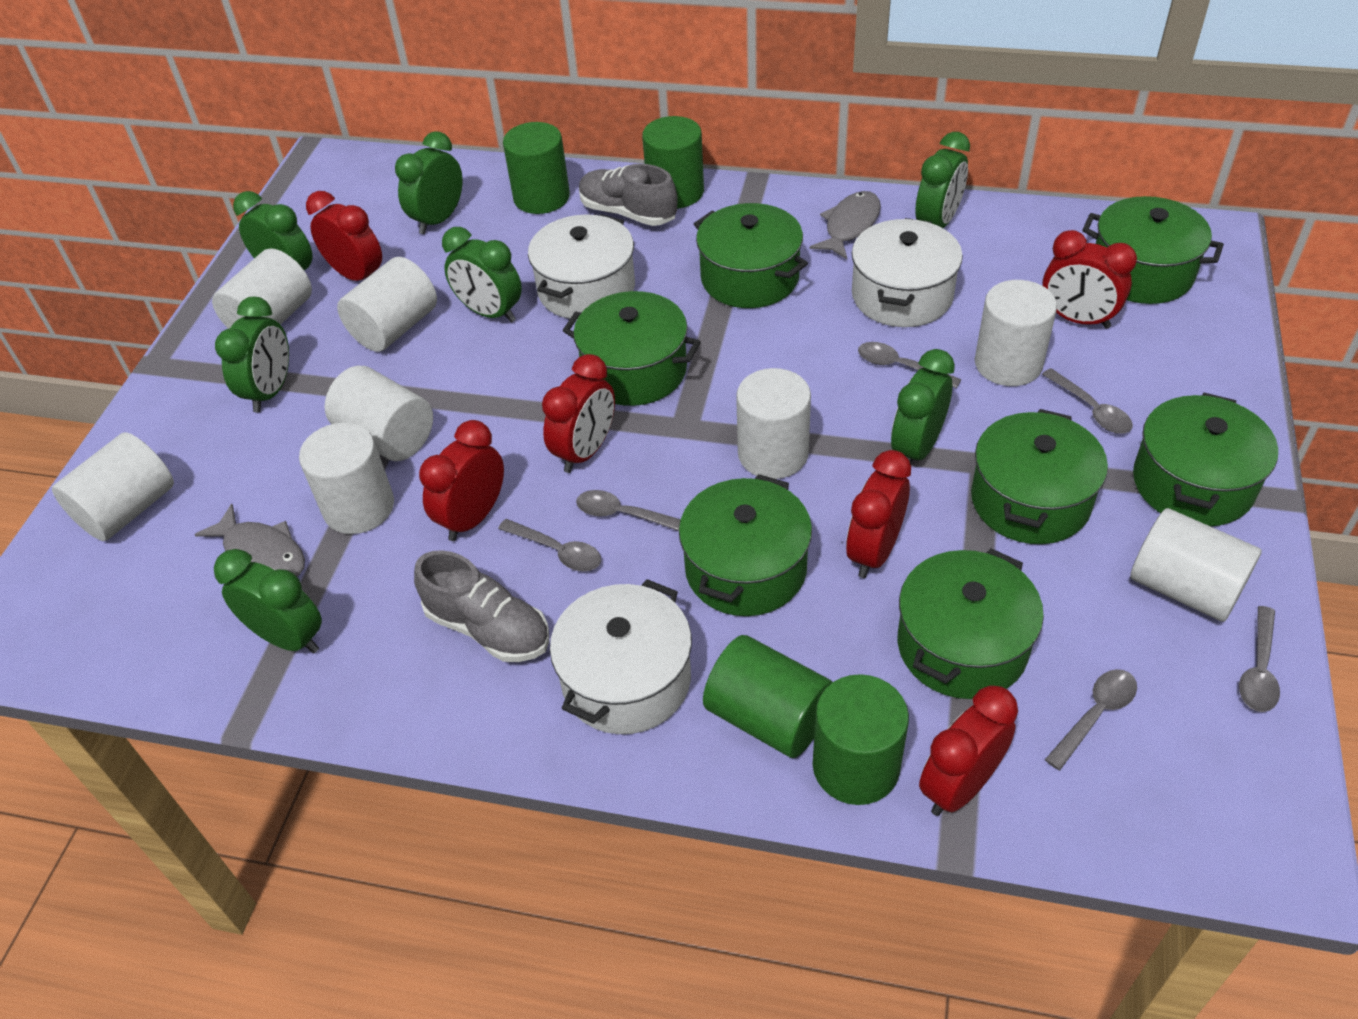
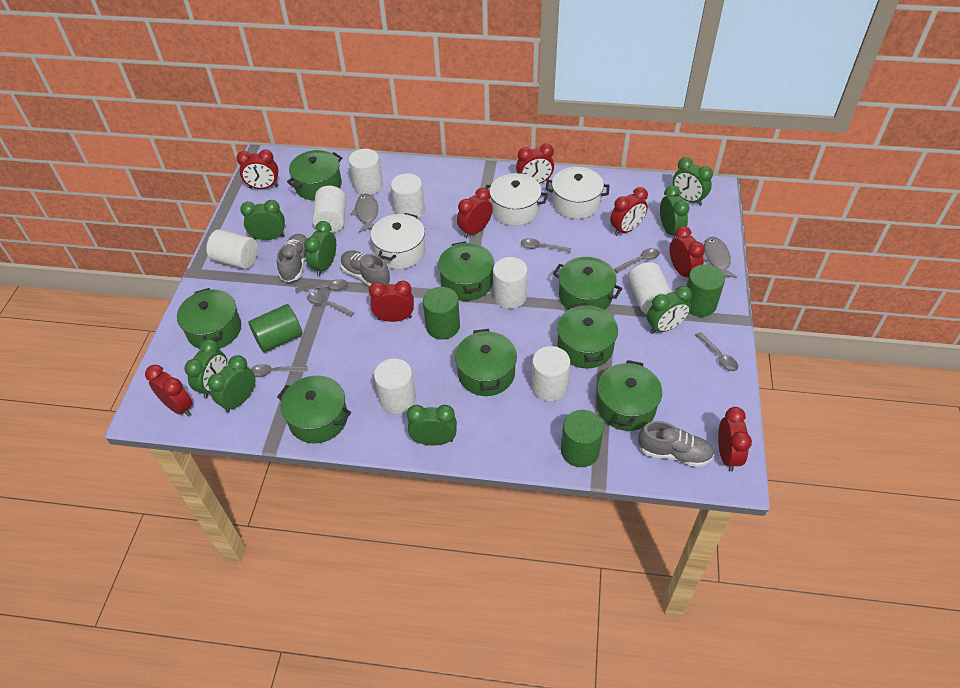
green clock: 7 -> 8
green pot: 7 -> 8
grey shoe: 2 -> 3
red clock: 6 -> 8

